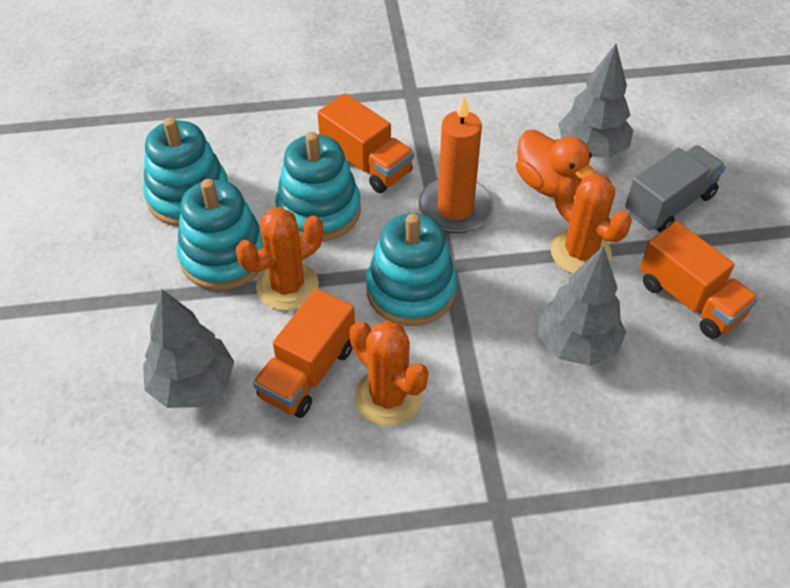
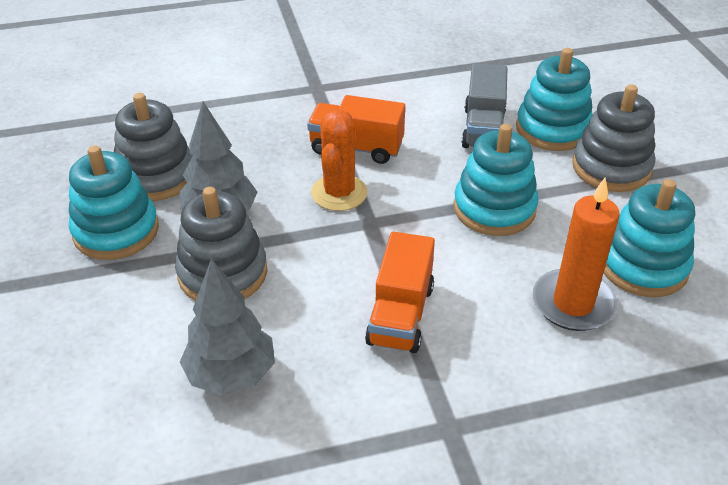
grey stacking toy: 0 -> 3
grey tree: 3 -> 2
orange cactus: 3 -> 1
orange duck: 1 -> 0
orange truck: 3 -> 2

